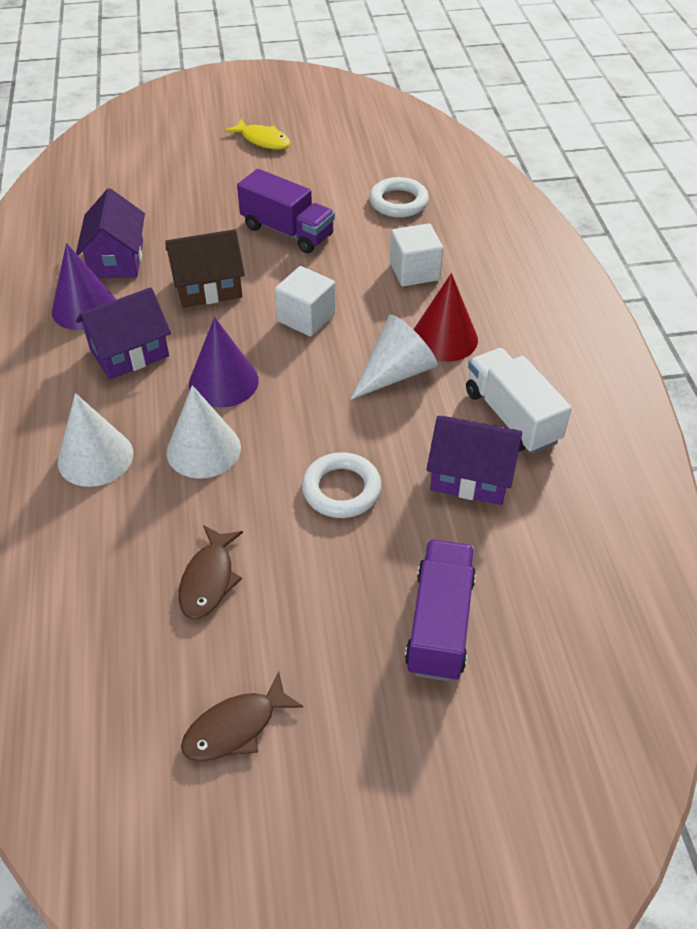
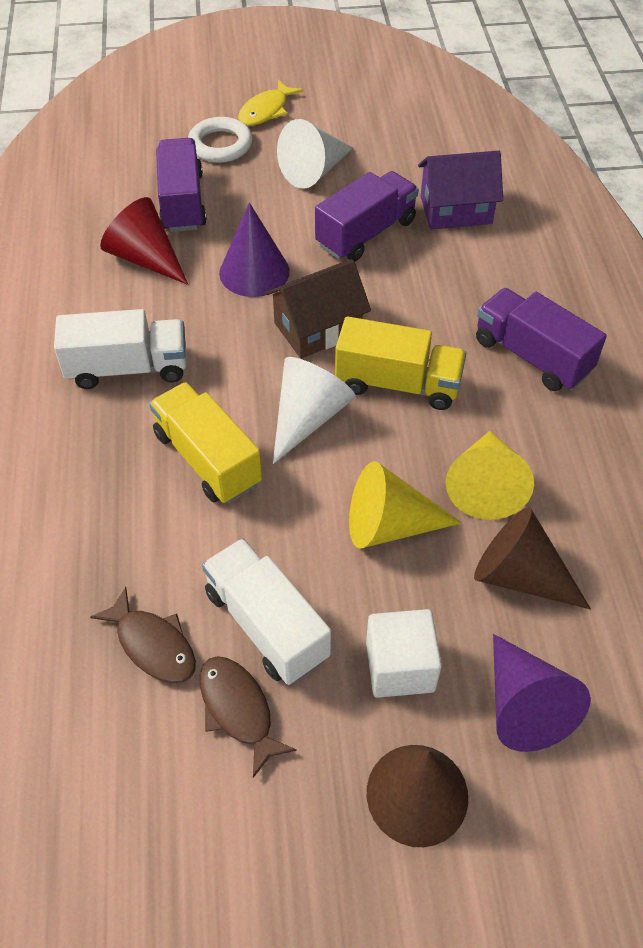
brown cone: 0 -> 2
purple house: 3 -> 1
purple truck: 2 -> 3
white cone: 3 -> 2
white cube: 2 -> 1
white ring: 2 -> 1
white truck: 1 -> 2
yellow cone: 0 -> 2
yellow truck: 0 -> 2

